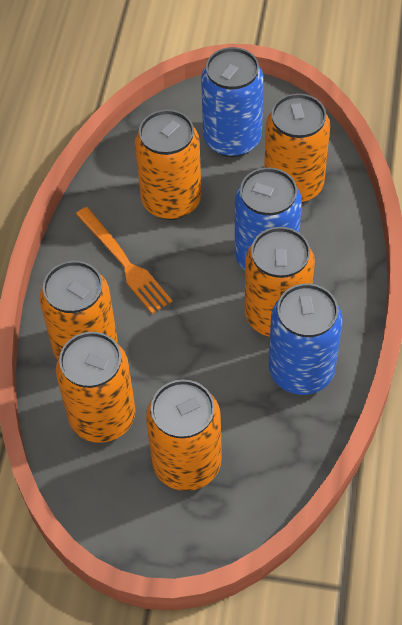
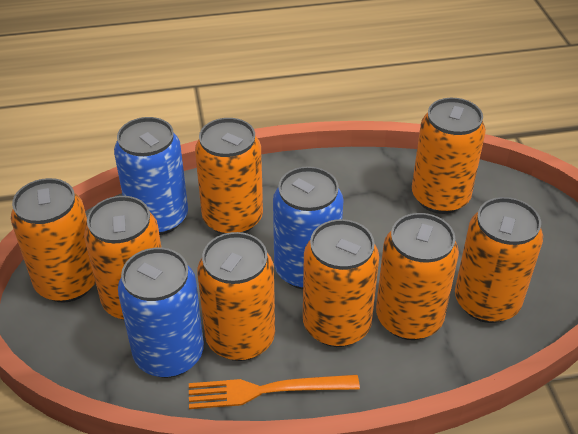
orange can: 6 -> 8

